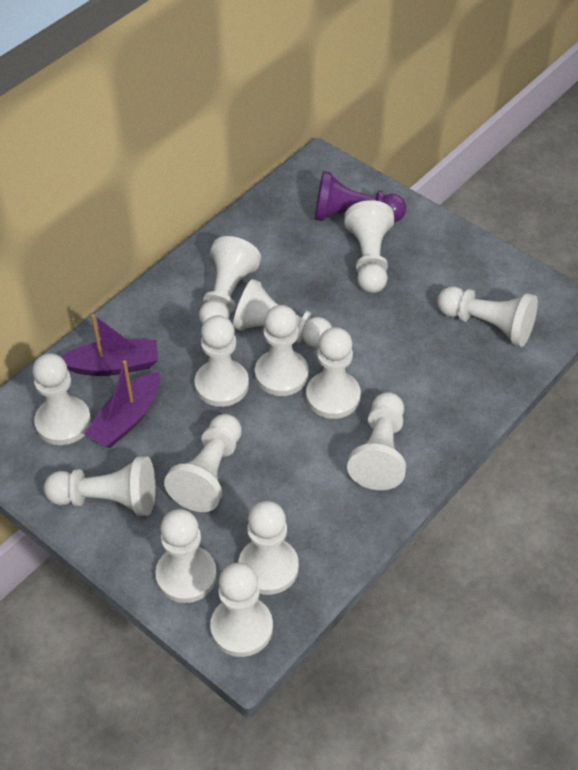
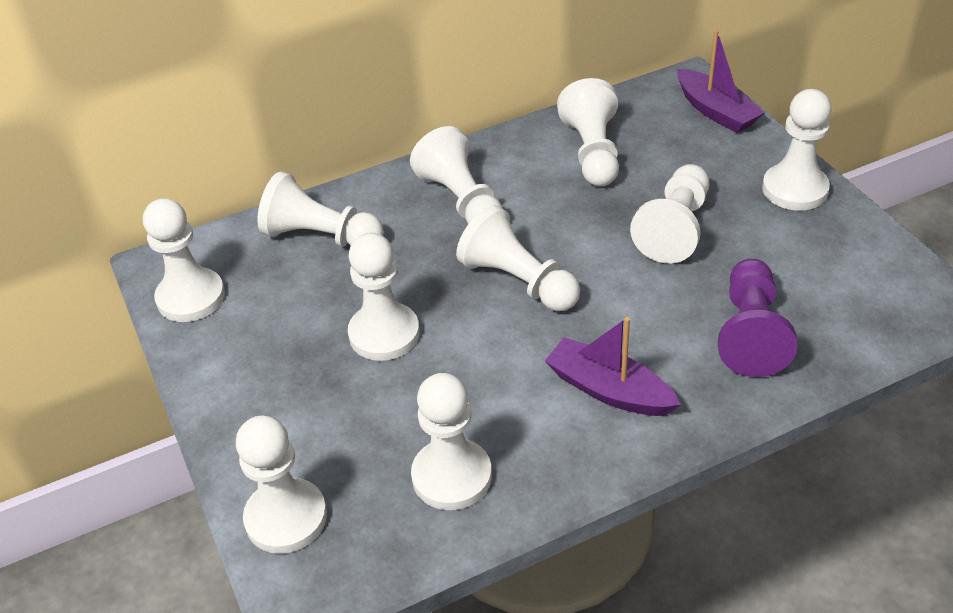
white pawn: 14 -> 10

